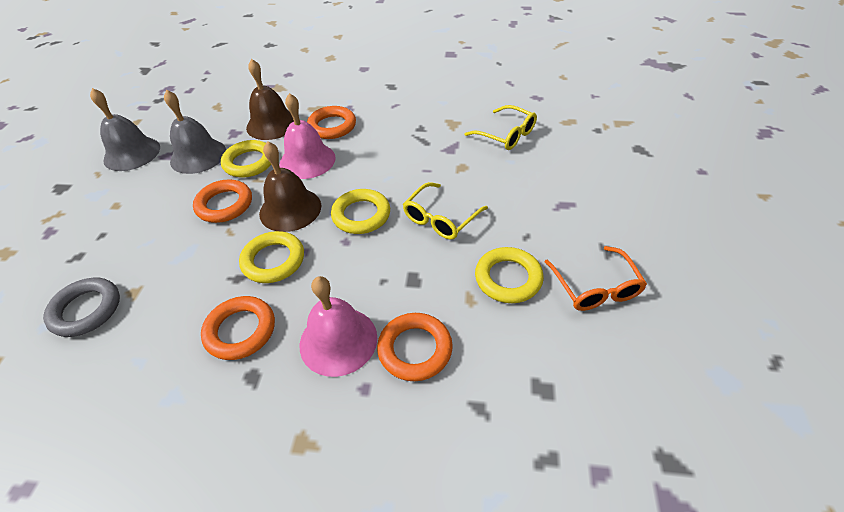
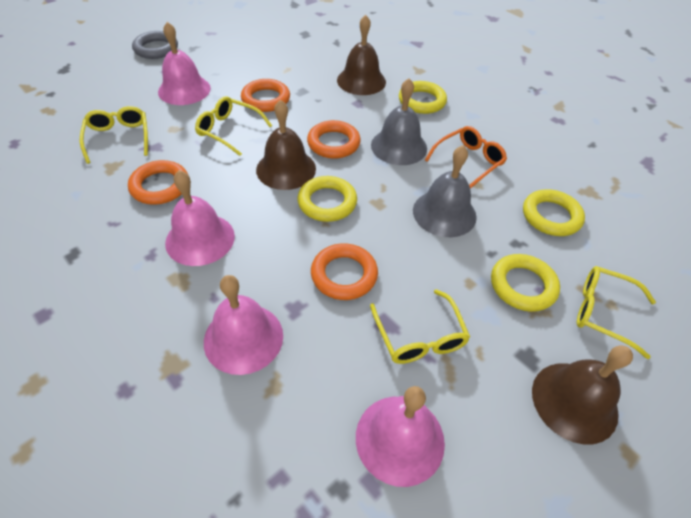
brown bell: 2 -> 3
pink bell: 2 -> 4
yellow glasses: 2 -> 4

